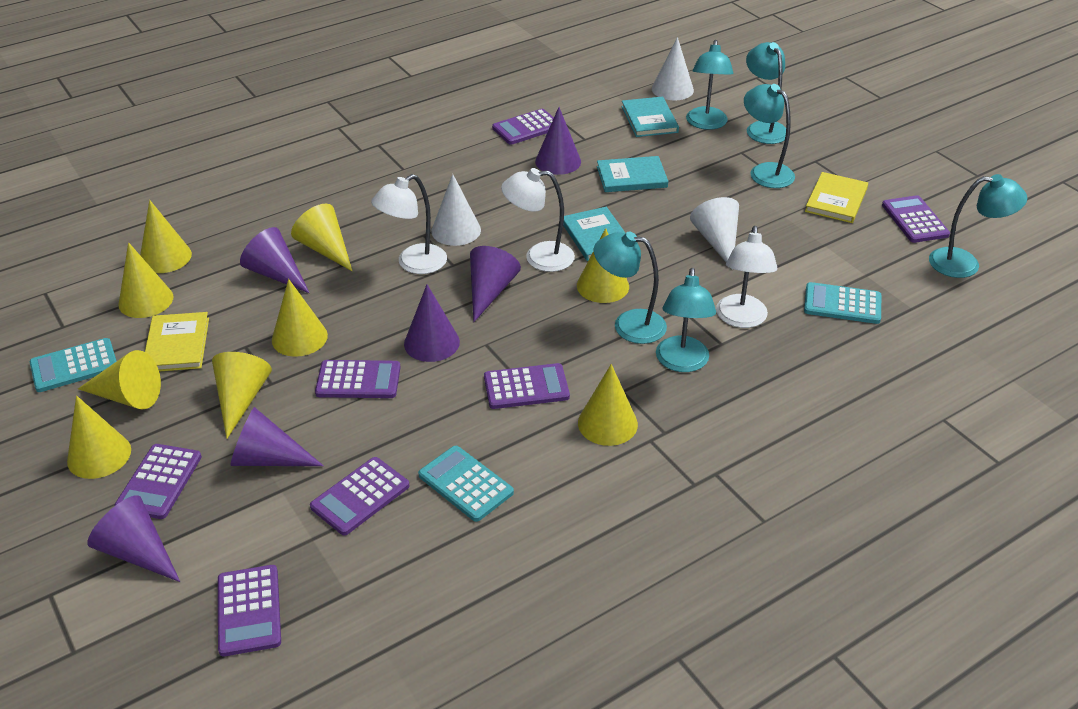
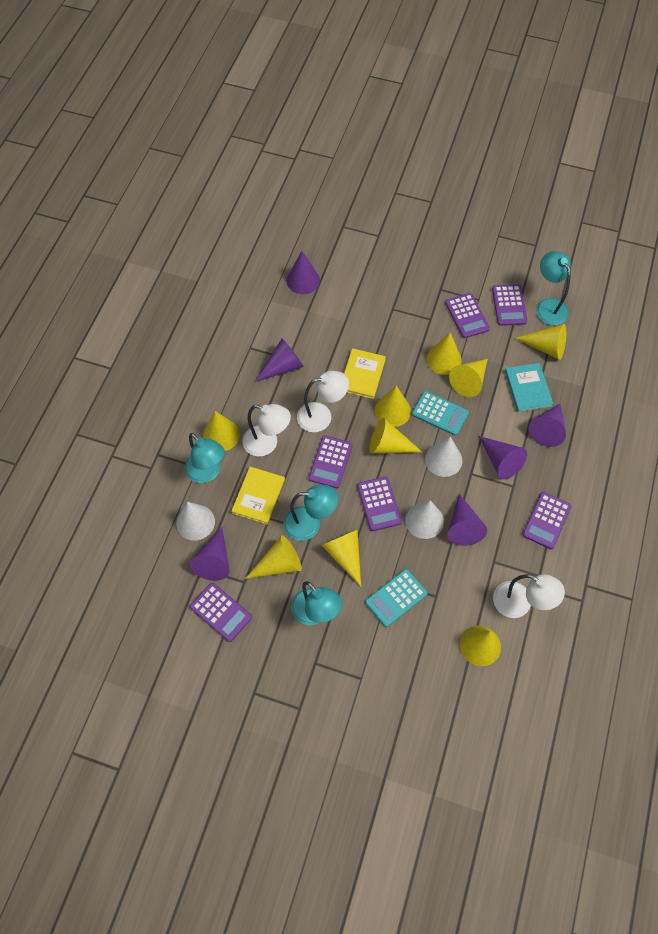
purple calculator: 7 -> 6
turquoise book: 3 -> 1
turquoise calculator: 3 -> 2
turquoise lamp: 6 -> 4

